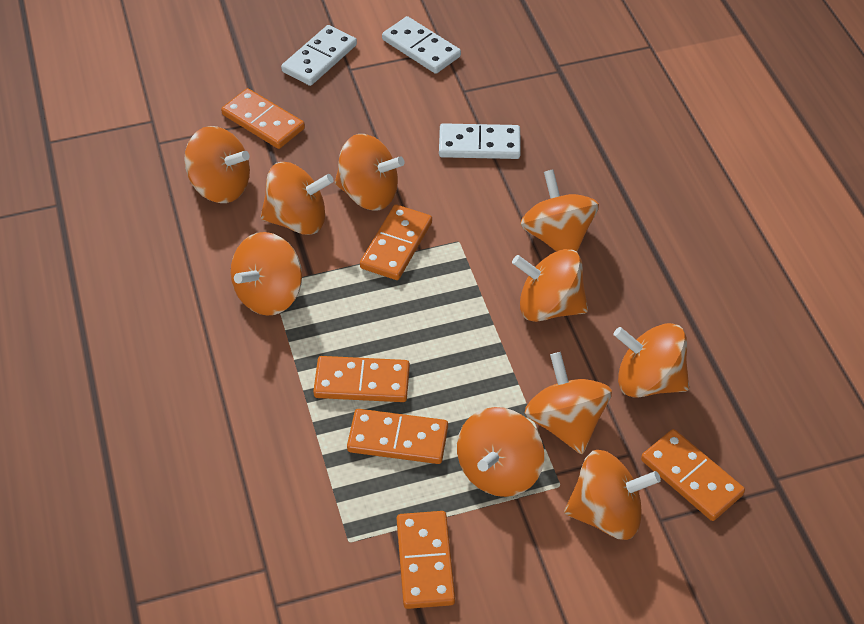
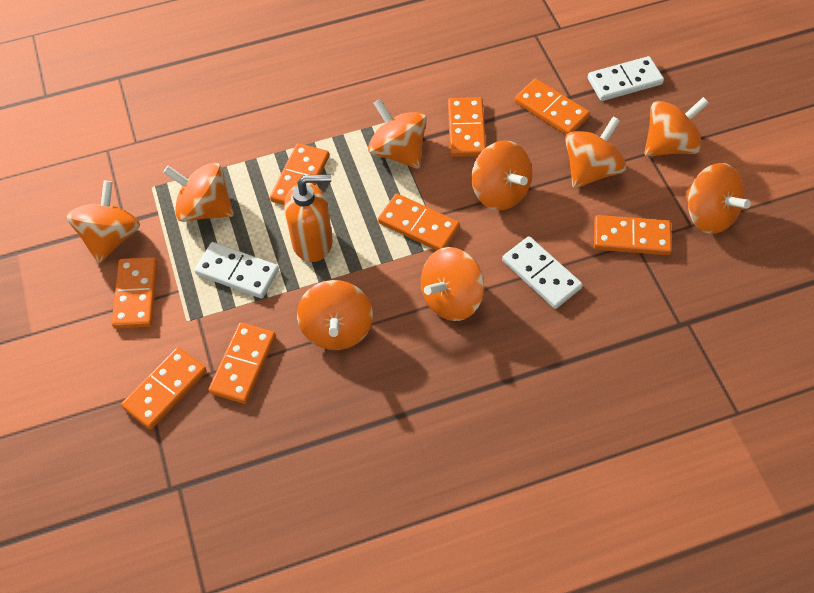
orange domino: 6 -> 8
orange soap dispenser: 0 -> 1
orange spinning top: 10 -> 9

